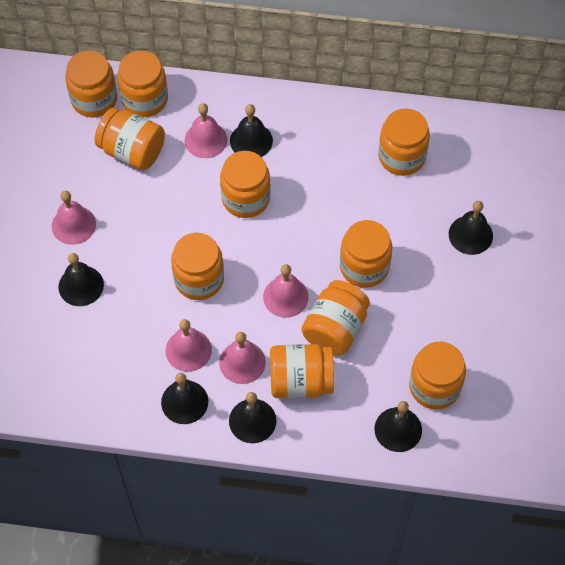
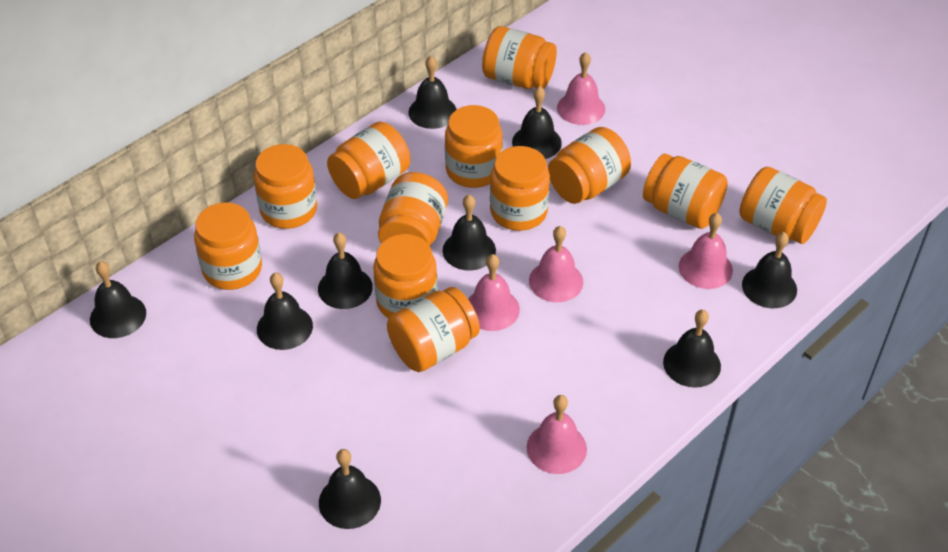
black bell: 6 -> 9
orange jar: 10 -> 12

